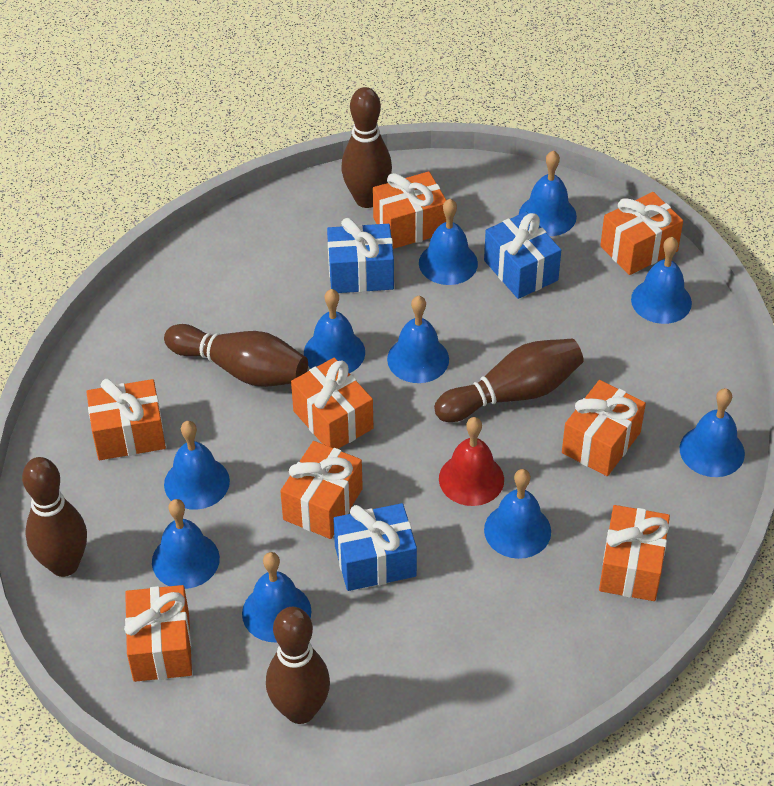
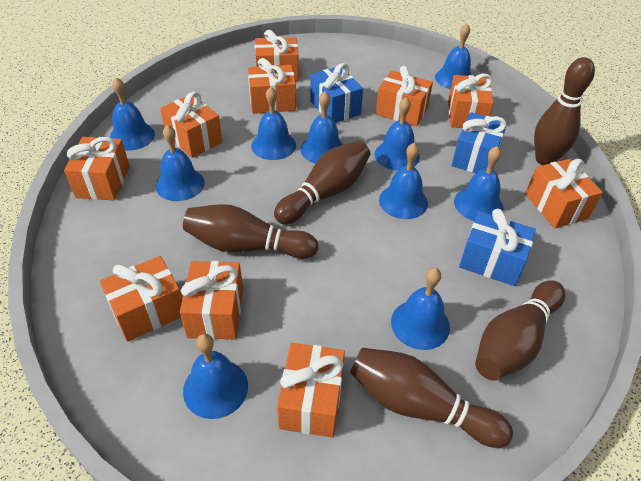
orange gift: 8 -> 10
red bell: 1 -> 0

